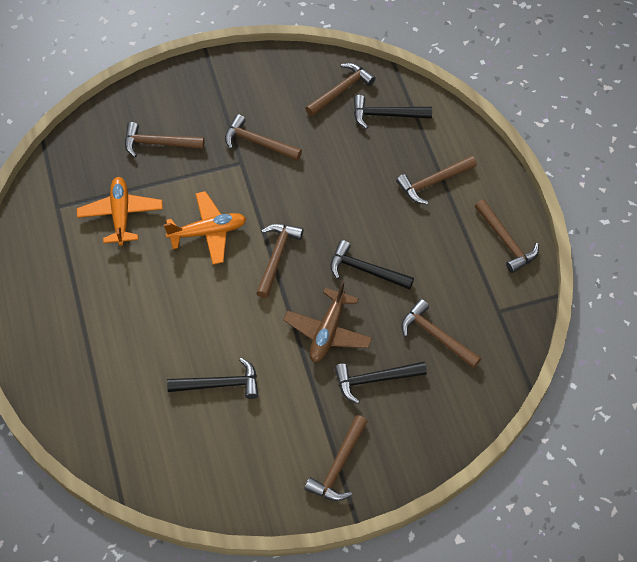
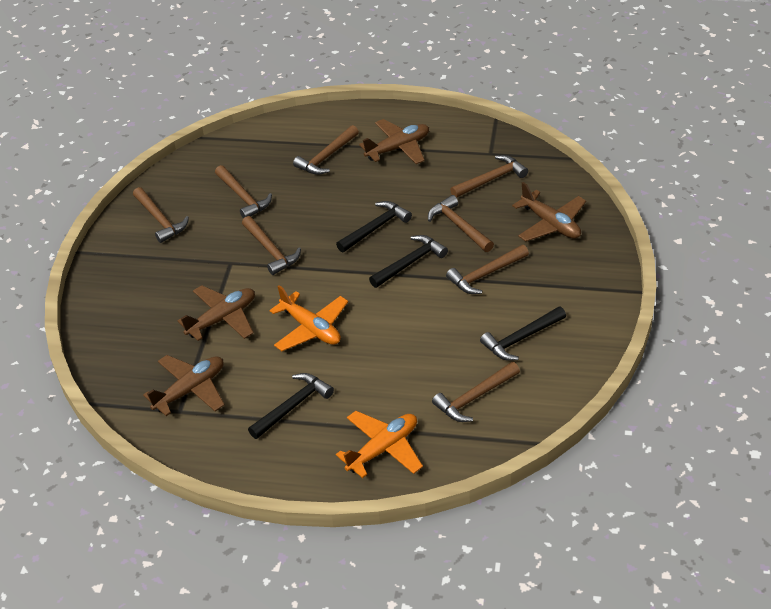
brown plane: 1 -> 4

